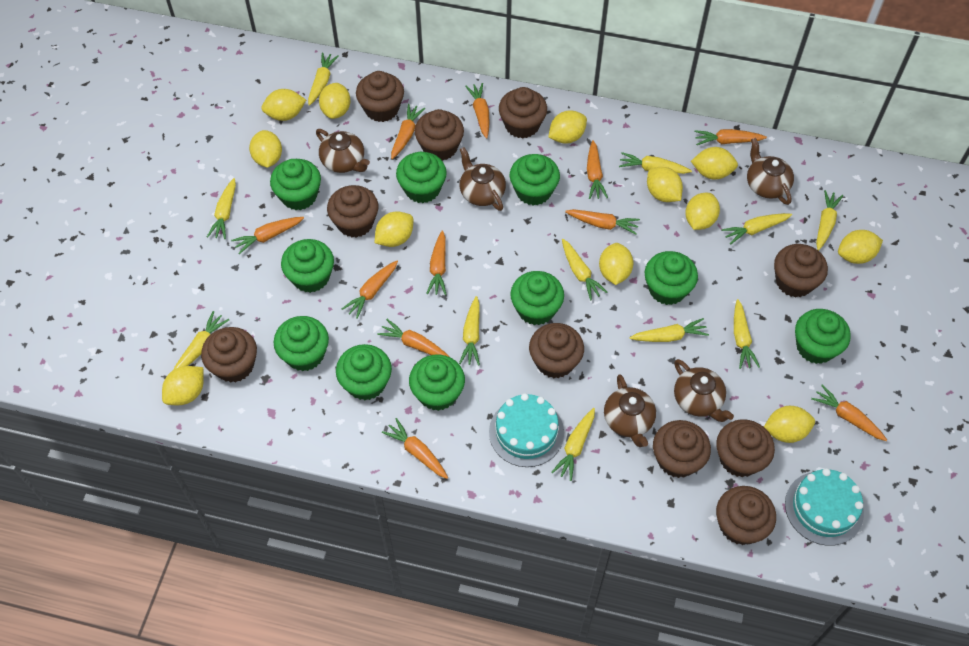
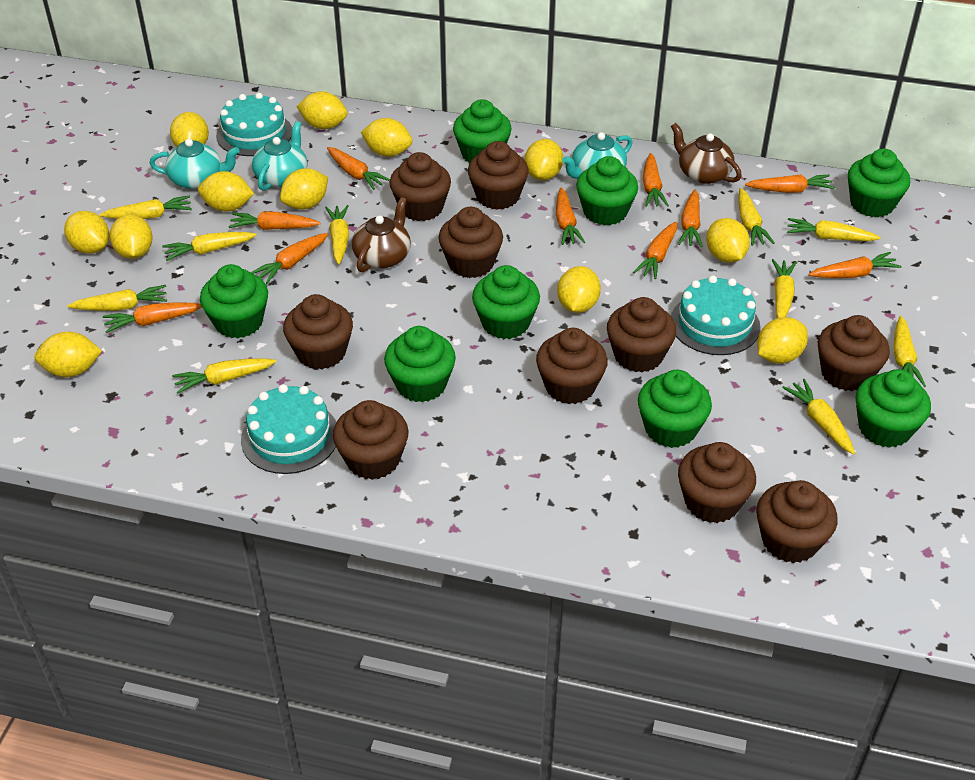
brown teapot: 5 -> 2
green cupcake: 10 -> 8
orange carrot: 11 -> 10
turquoise cake: 2 -> 3
turquoise teapot: 0 -> 3
yellow carrot: 11 -> 10

